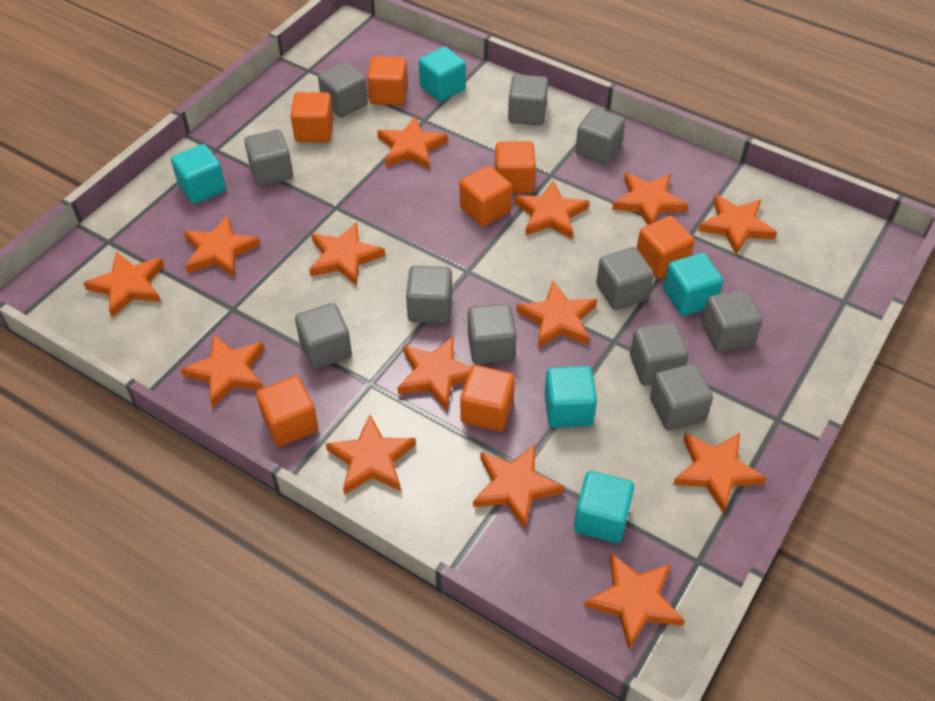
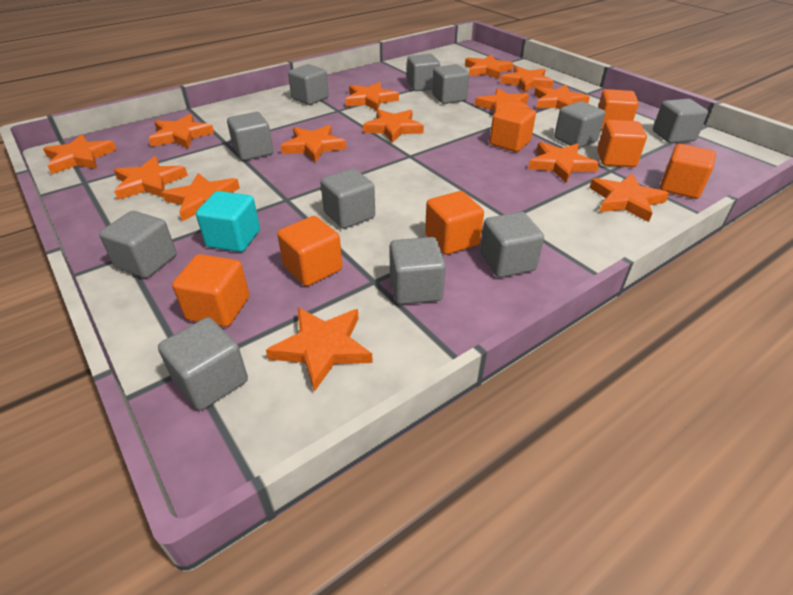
turquoise cube: 5 -> 1

